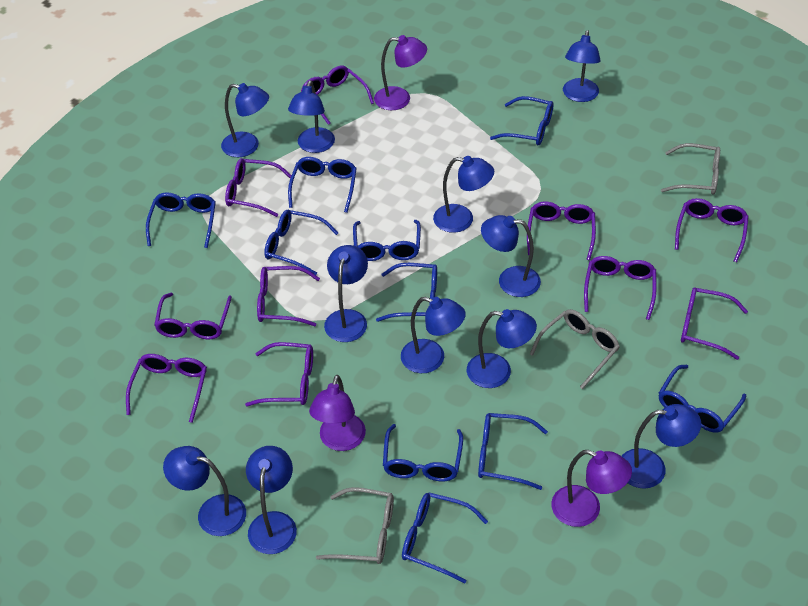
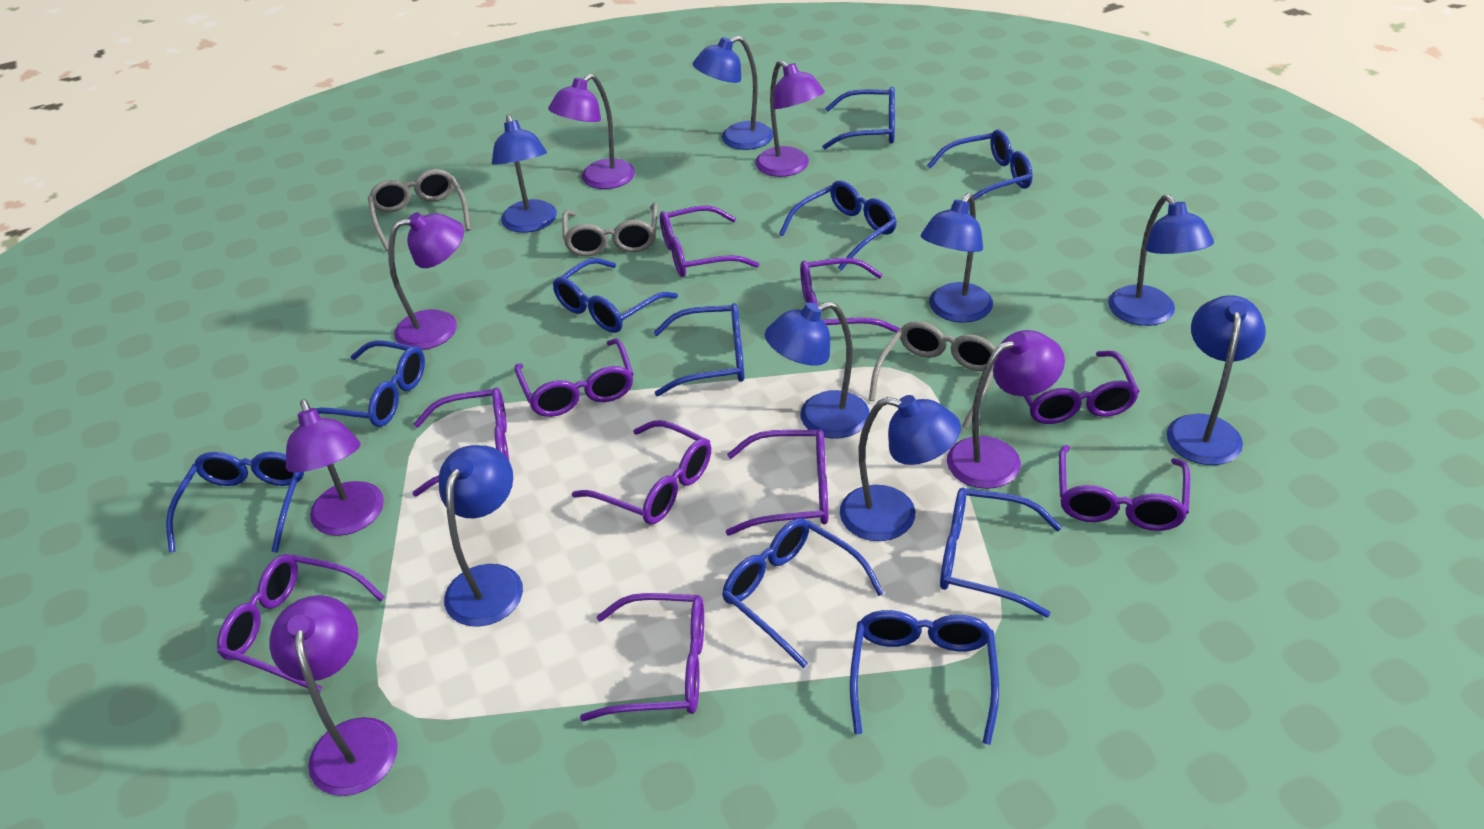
blue lamp: 11 -> 8
purple lamp: 3 -> 6

